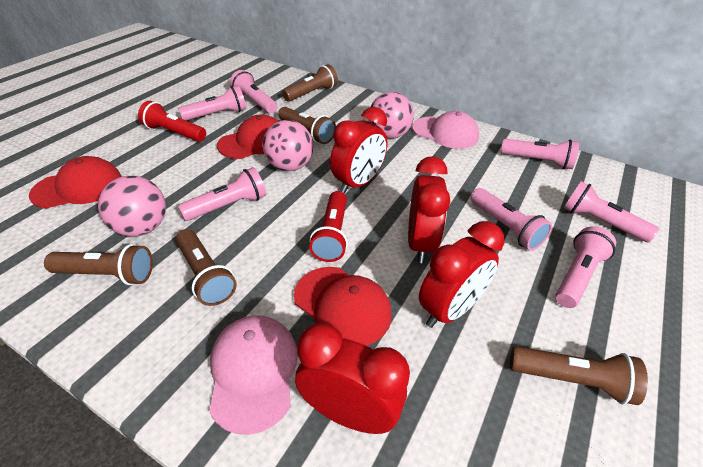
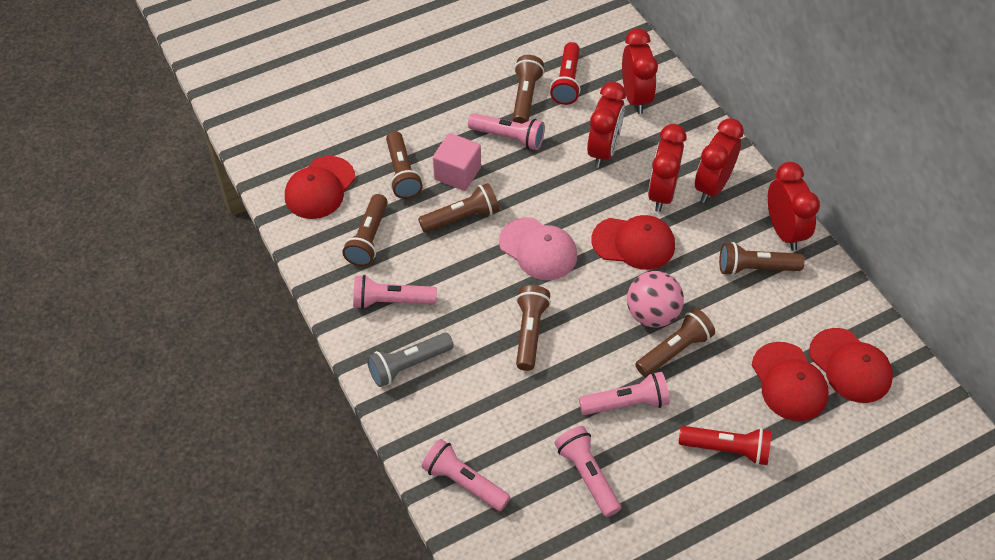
brown flashlight: 5 -> 7
grey flashlight: 0 -> 1
pink ball: 3 -> 1
pink cap: 2 -> 1
pink cube: 0 -> 1
pink flashlight: 7 -> 5
red cap: 3 -> 4
red clock: 4 -> 5

